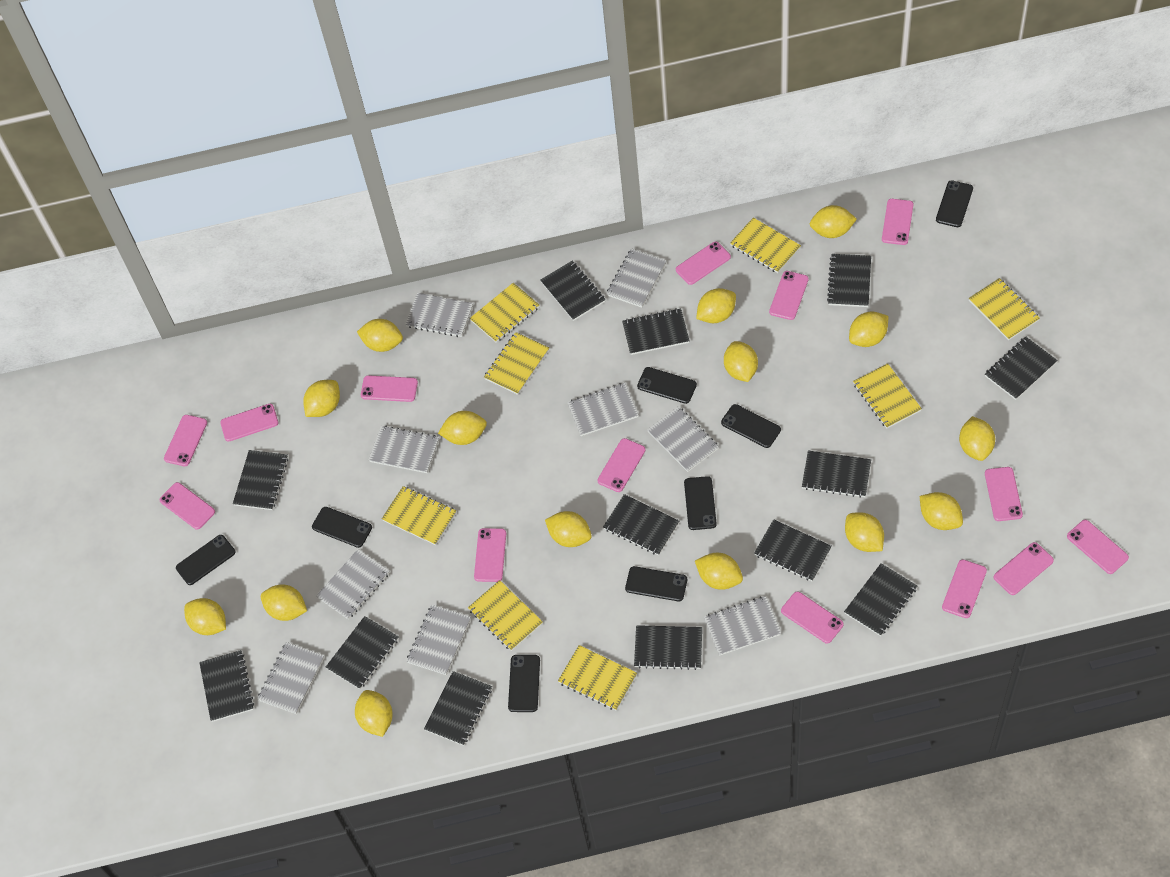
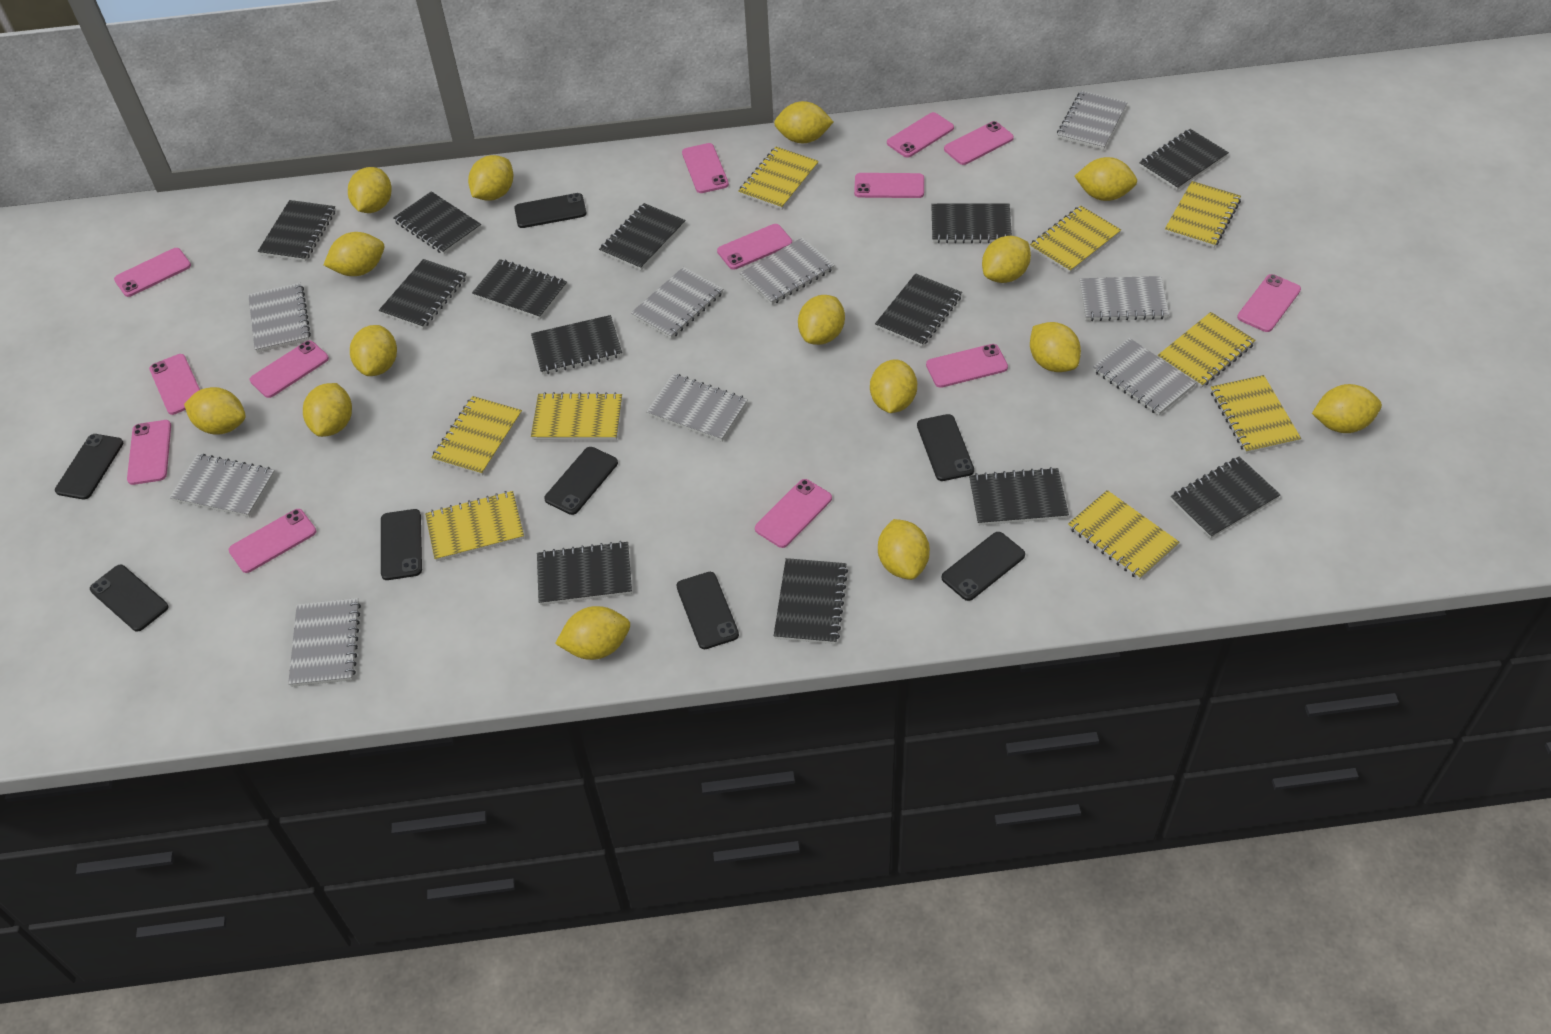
pink phone: 14 -> 13
yellow notebook: 8 -> 9

